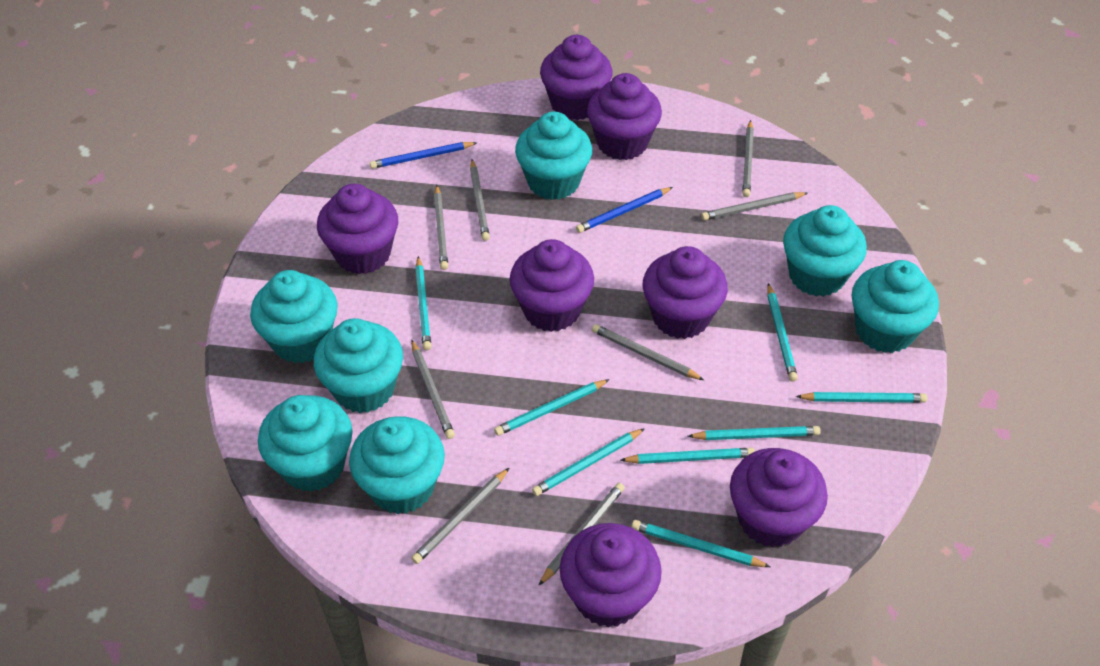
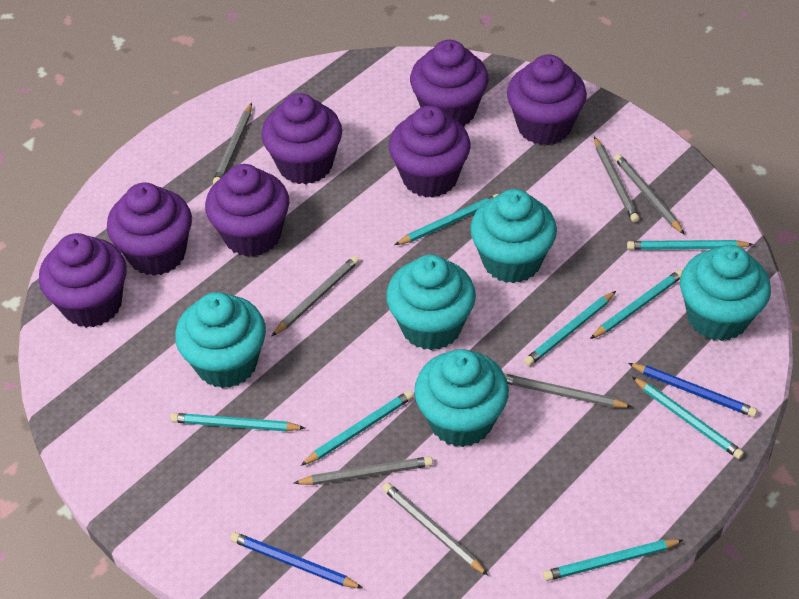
grey pencil: 8 -> 7
turquoise cupcake: 7 -> 5

